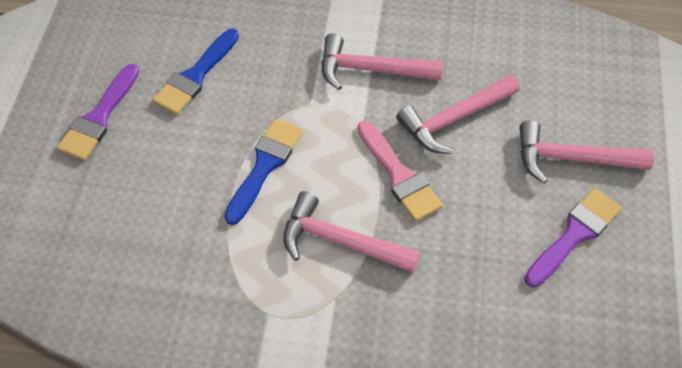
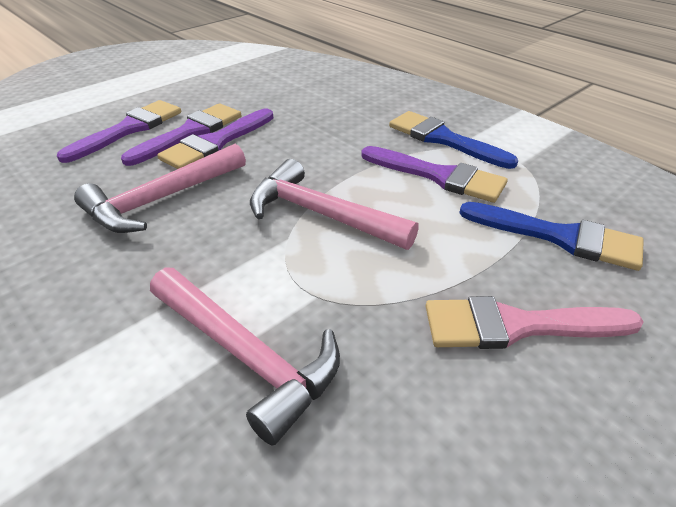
pink hammer: 4 -> 3
purple brush: 2 -> 4

